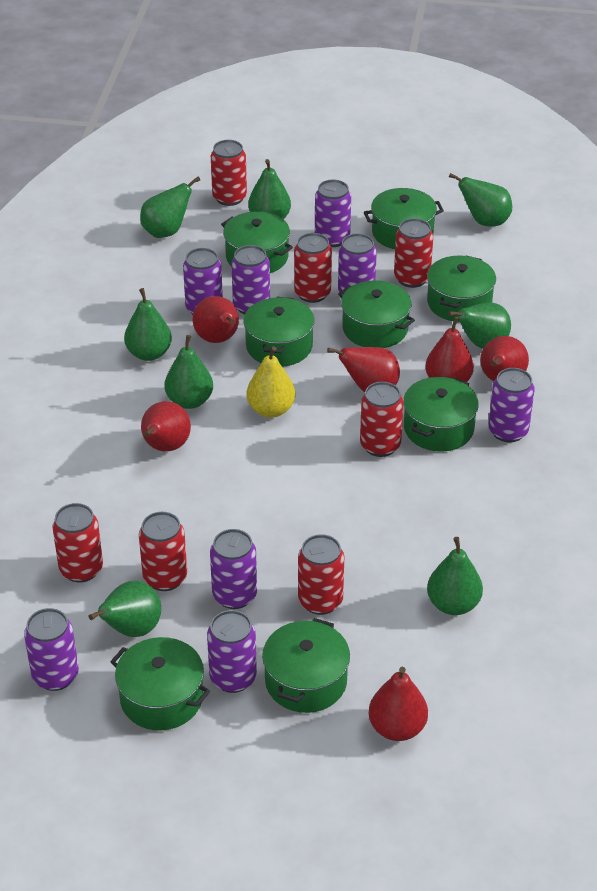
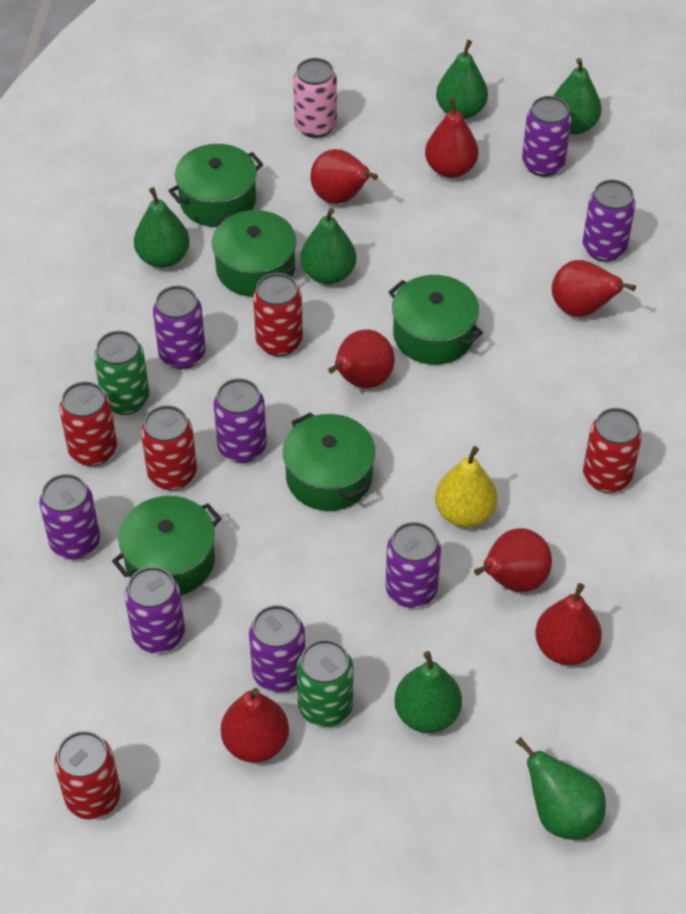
green can: 0 -> 2
green pear: 8 -> 6
green pot: 8 -> 5
pink can: 0 -> 1
red can: 7 -> 5
red pear: 6 -> 7

